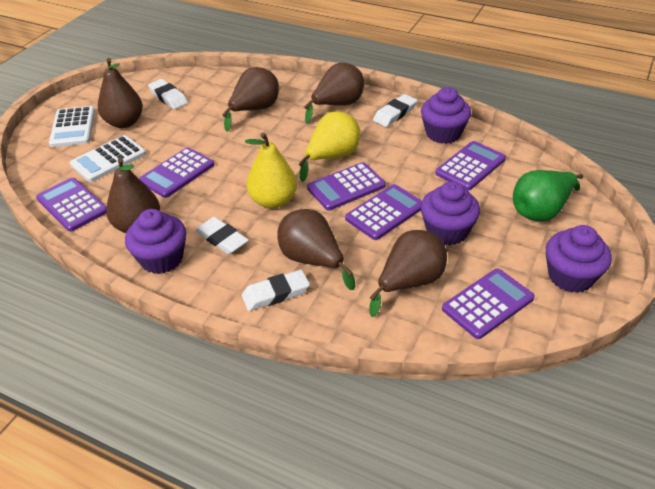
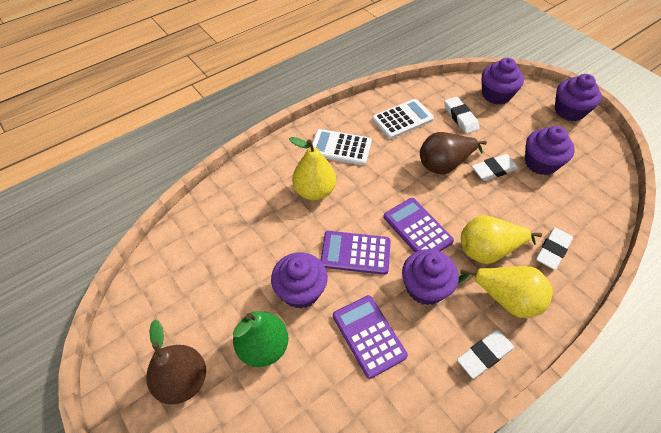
brown pear: 6 -> 2
purple calculator: 6 -> 3
purple cupcake: 4 -> 5
yellow pear: 2 -> 3

